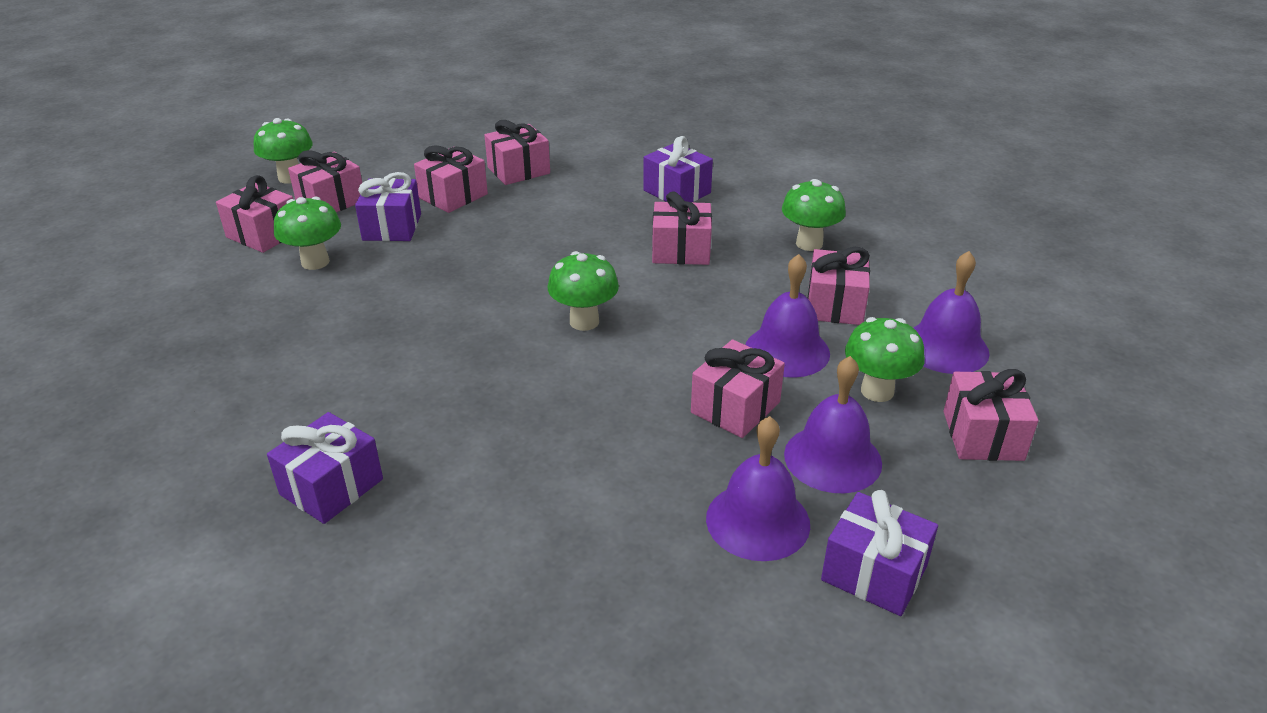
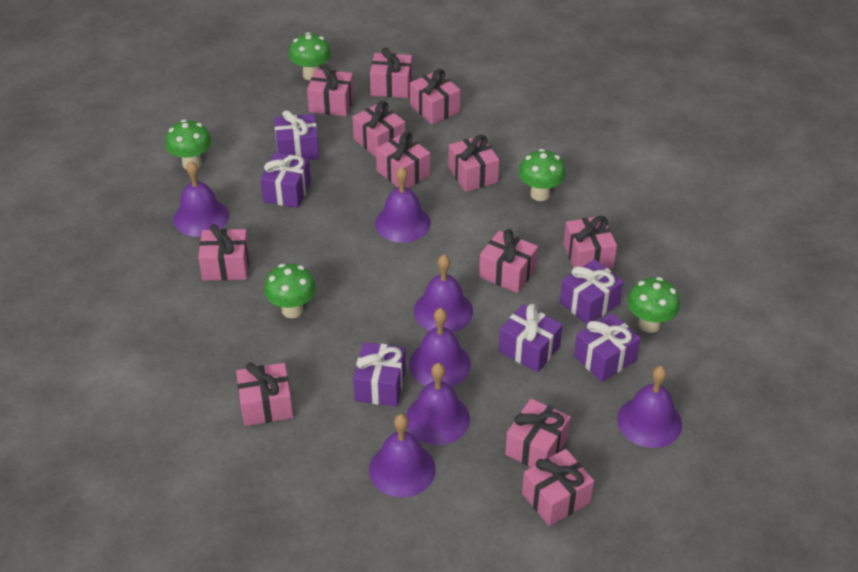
pink gift: 8 -> 12
purple bell: 4 -> 7
purple gift: 4 -> 6

